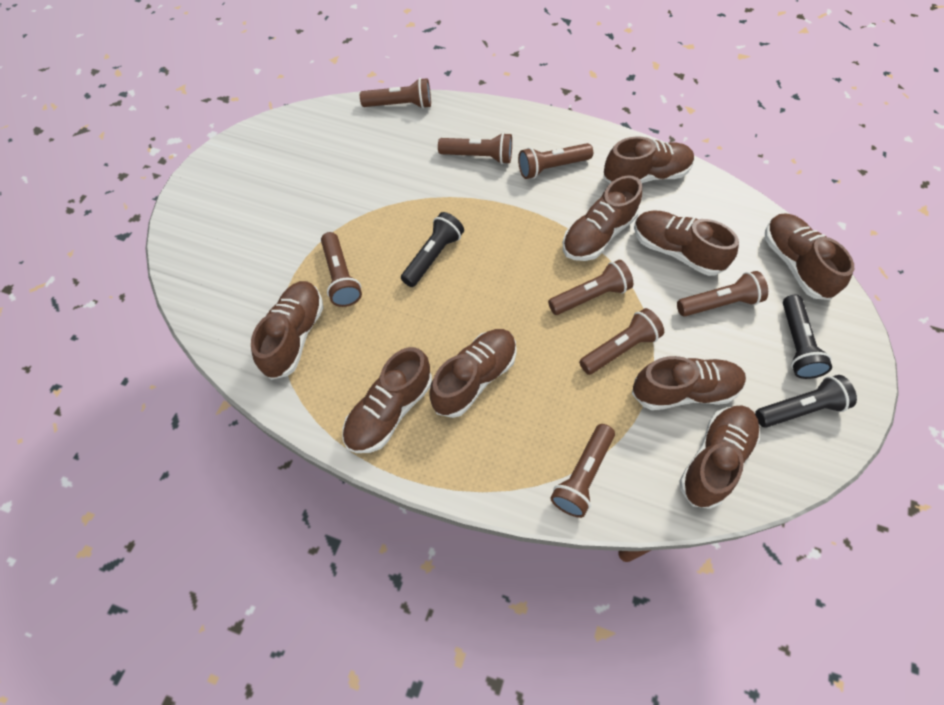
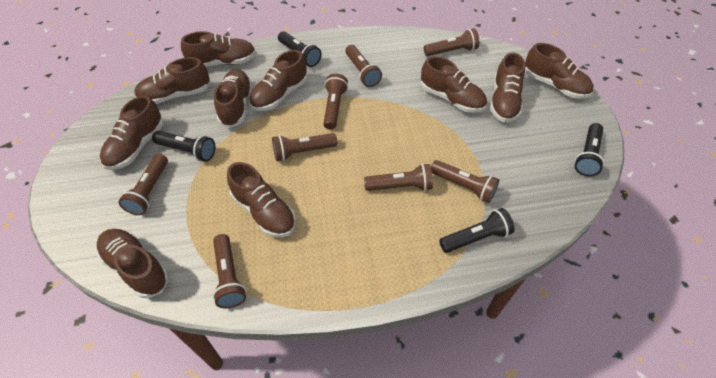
black flashlight: 3 -> 4
brown shoe: 9 -> 10

